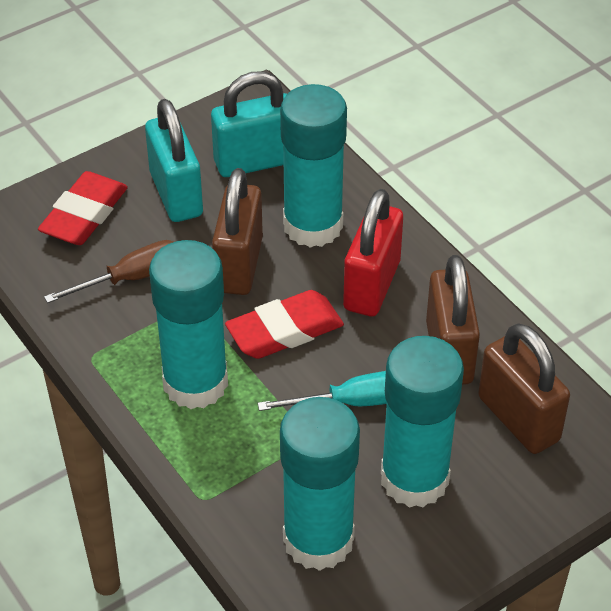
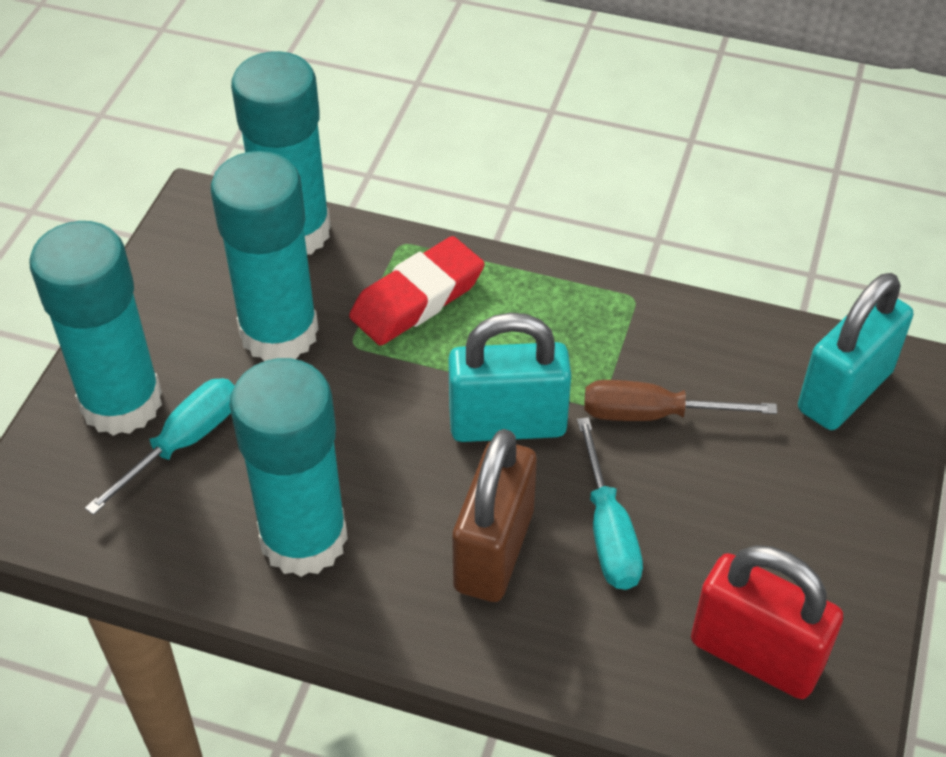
brown padlock: 3 -> 1
red eraser: 2 -> 1
turquoise screwdriver: 1 -> 2

